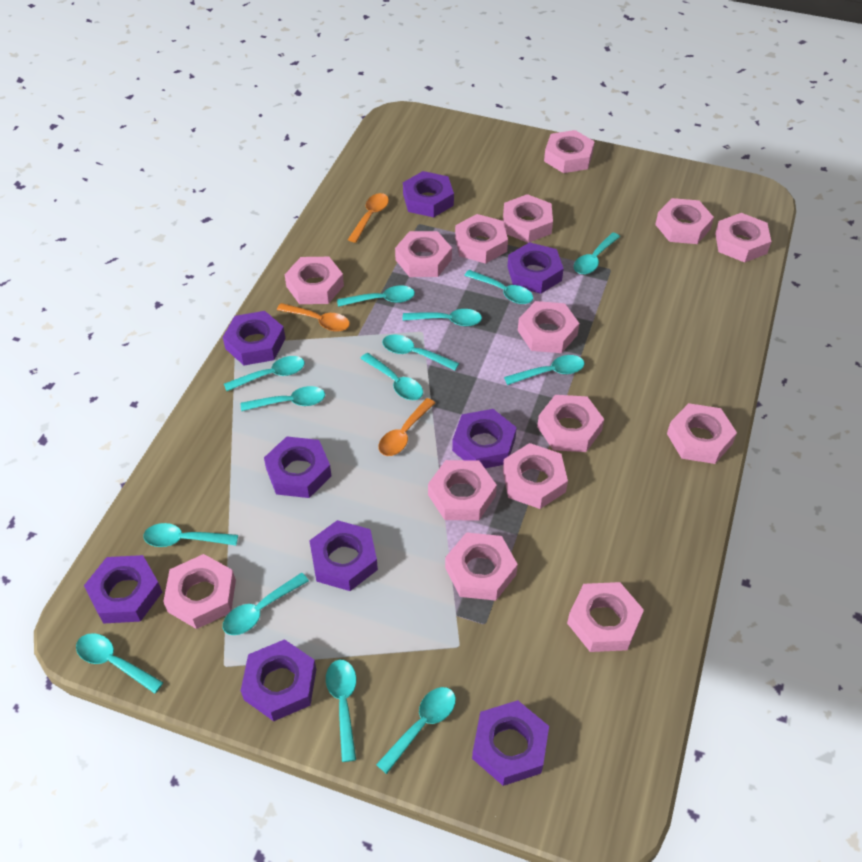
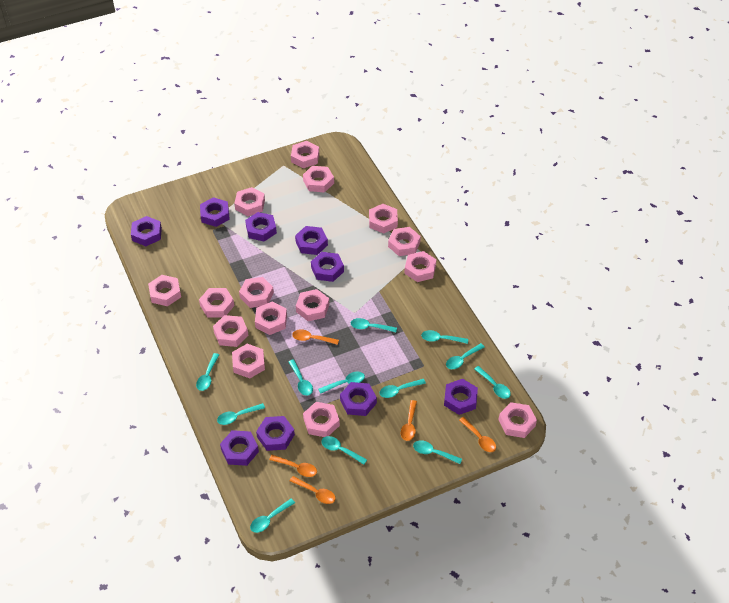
orange spoon: 3 -> 5
turquoise spoon: 14 -> 12

